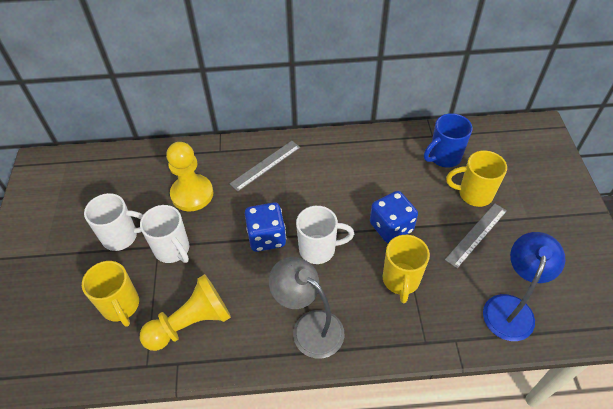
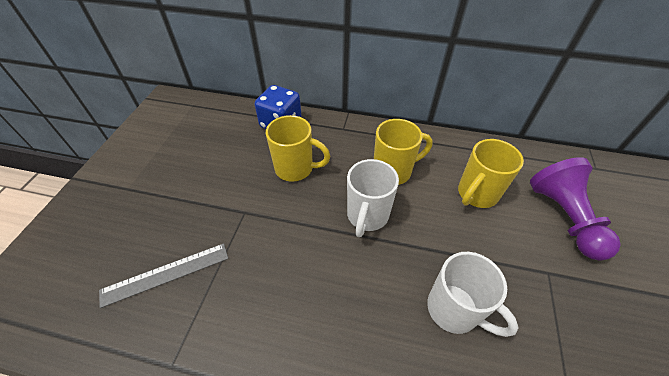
blue dice: 2 -> 1
blue lamp: 1 -> 0
blue mug: 1 -> 0
grey lamp: 1 -> 0
grey ruler: 2 -> 1
purple pawn: 0 -> 1
white mug: 3 -> 2
yellow pawn: 2 -> 0

